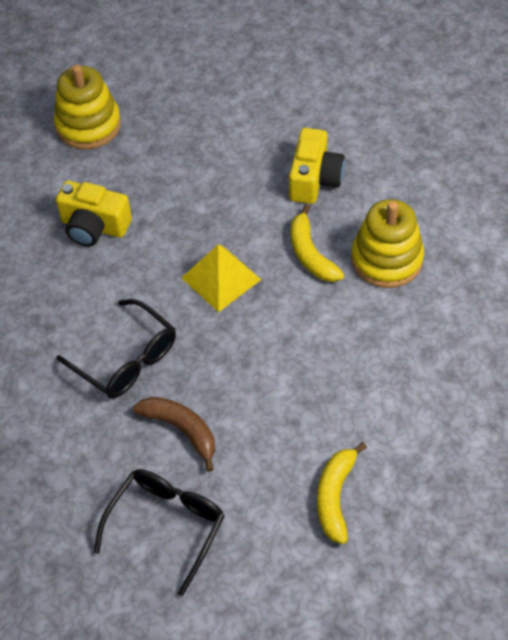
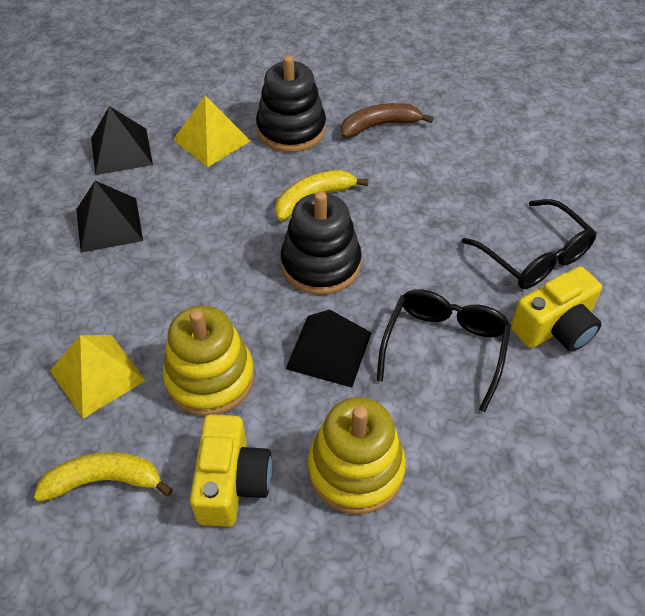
black pyramid: 0 -> 3
black stacking toy: 0 -> 2
yellow pyramid: 1 -> 2

